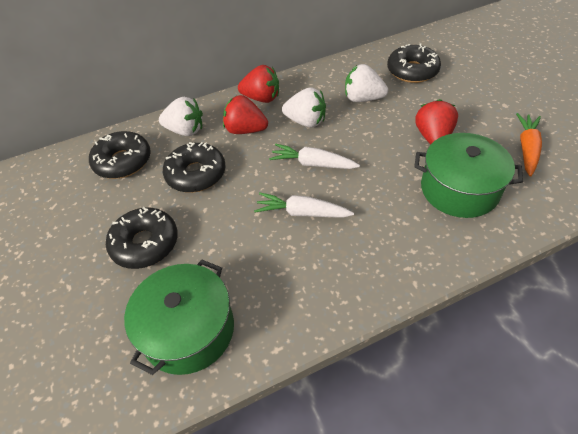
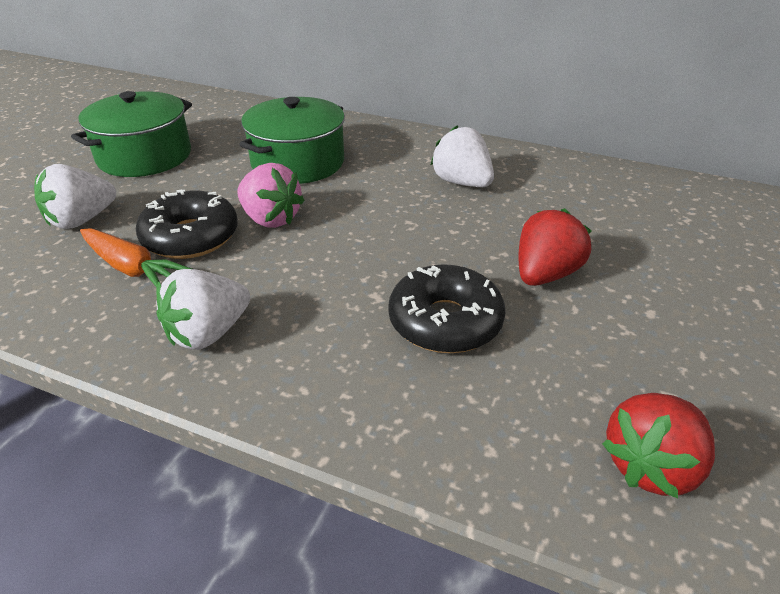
black donut: 4 -> 2
pink strawberry: 0 -> 1
red strawberry: 3 -> 2
white carrot: 2 -> 0

